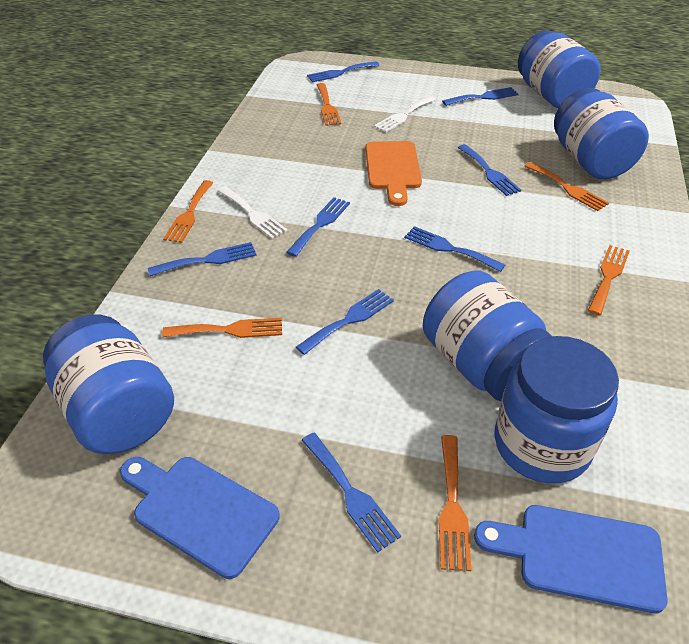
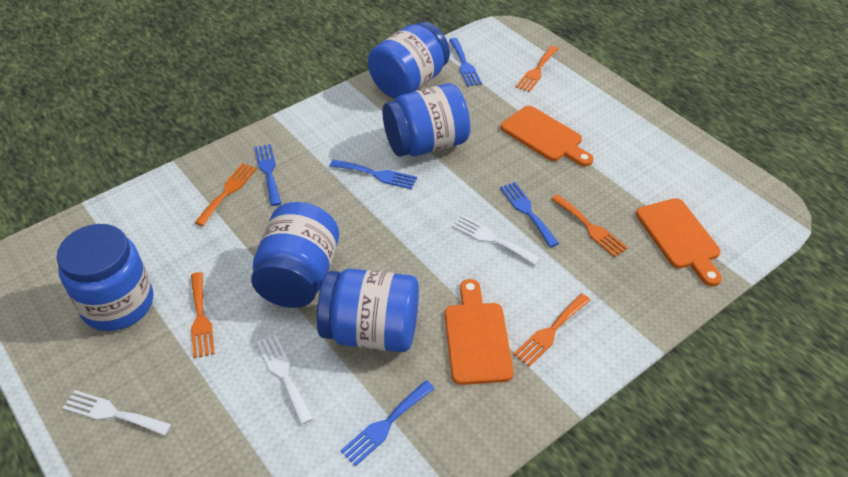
blue cutting board: 2 -> 0
blue fork: 8 -> 5
orange cutting board: 1 -> 3
orange fork: 6 -> 5
white fork: 2 -> 3

